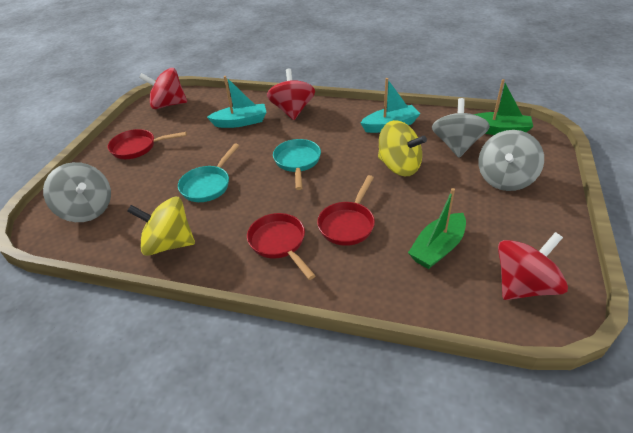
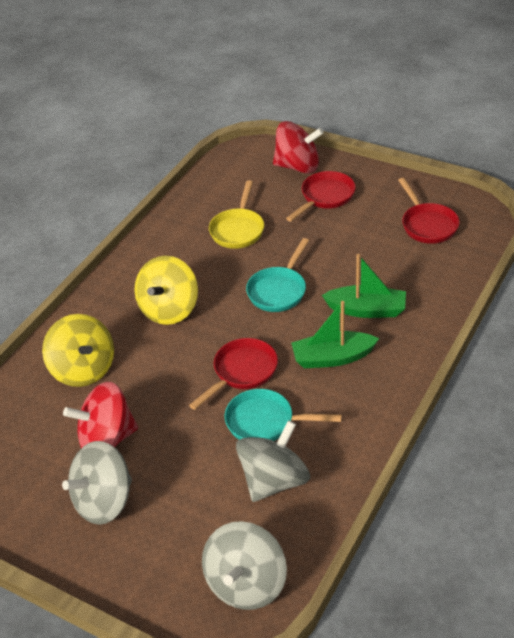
red spinning top: 3 -> 2
turquoise boat: 2 -> 0
yellow pan: 0 -> 1

